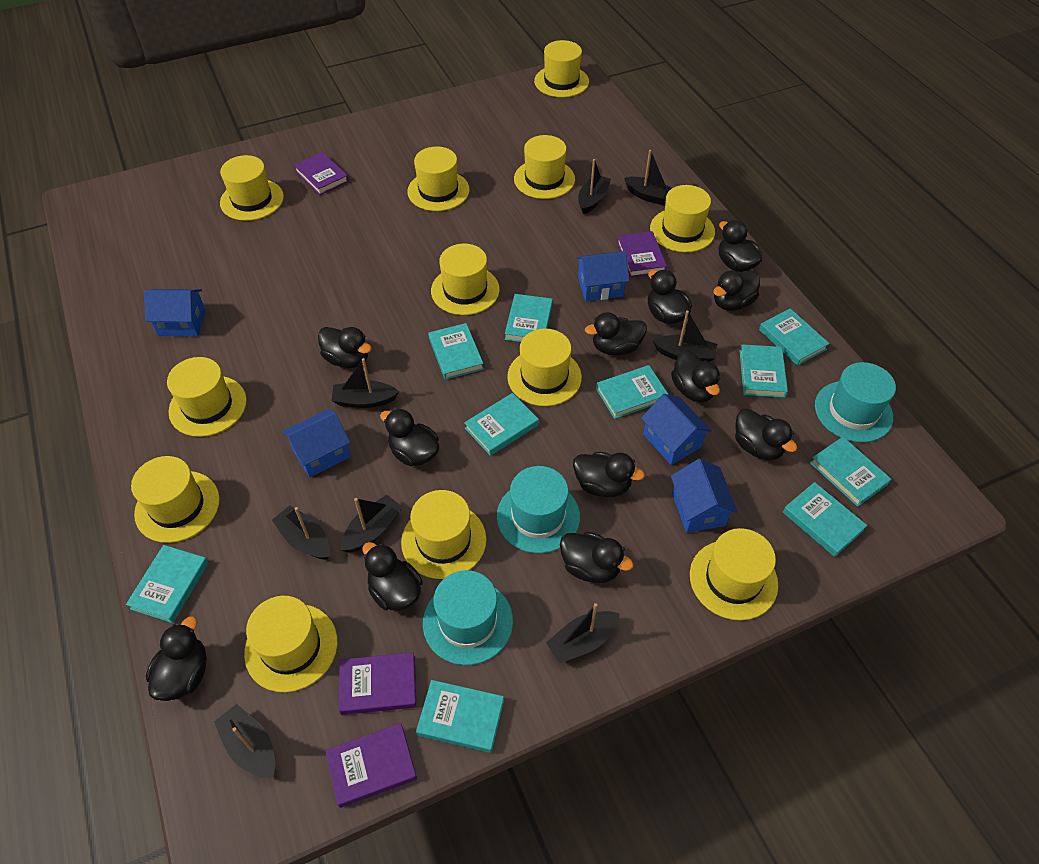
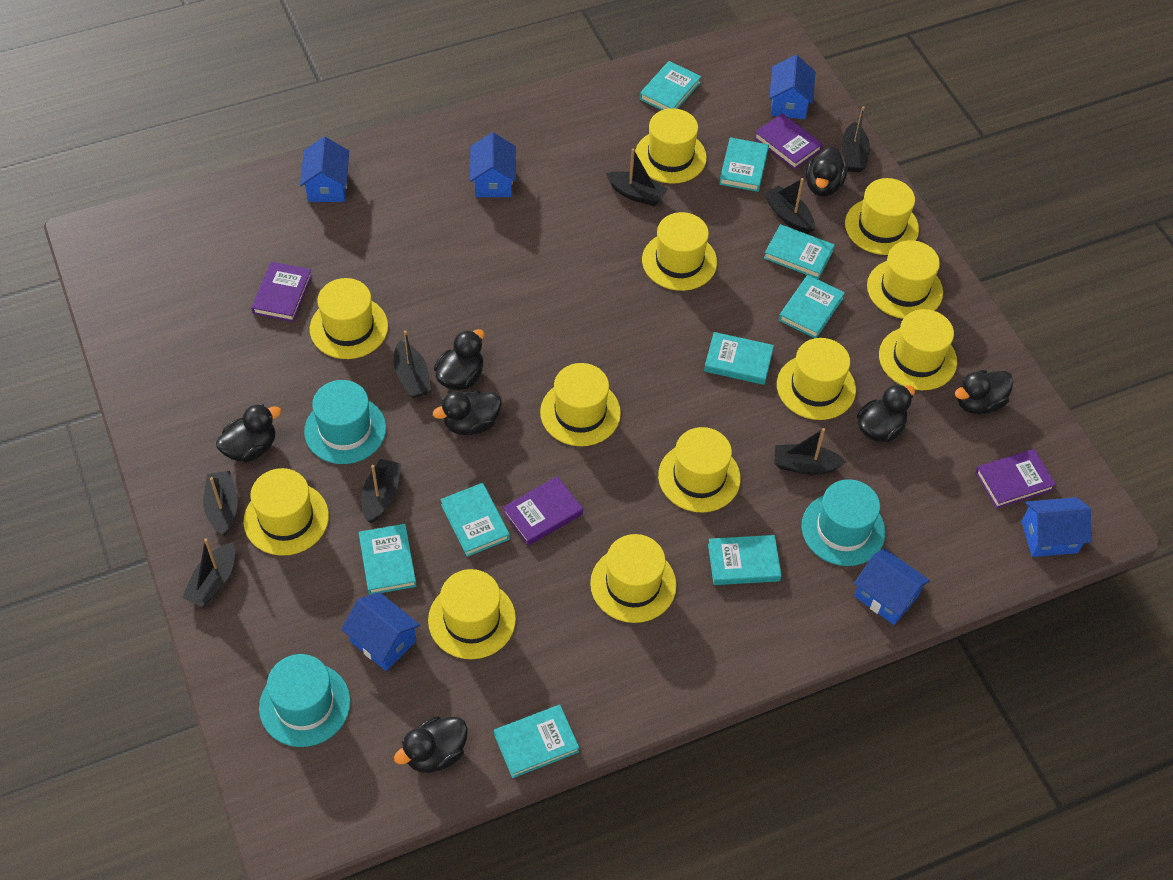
black duck: 12 -> 7
blue house: 5 -> 6
turquoise book: 10 -> 9

